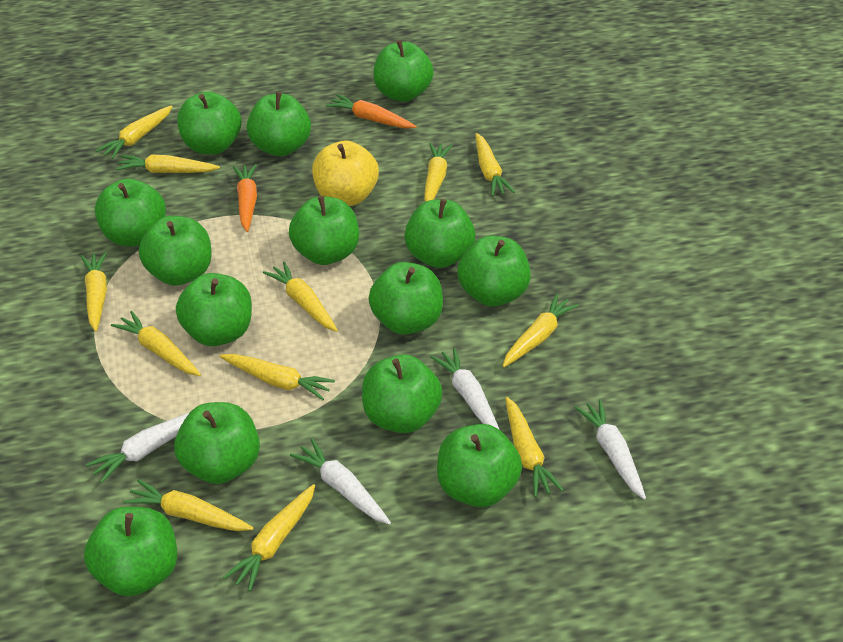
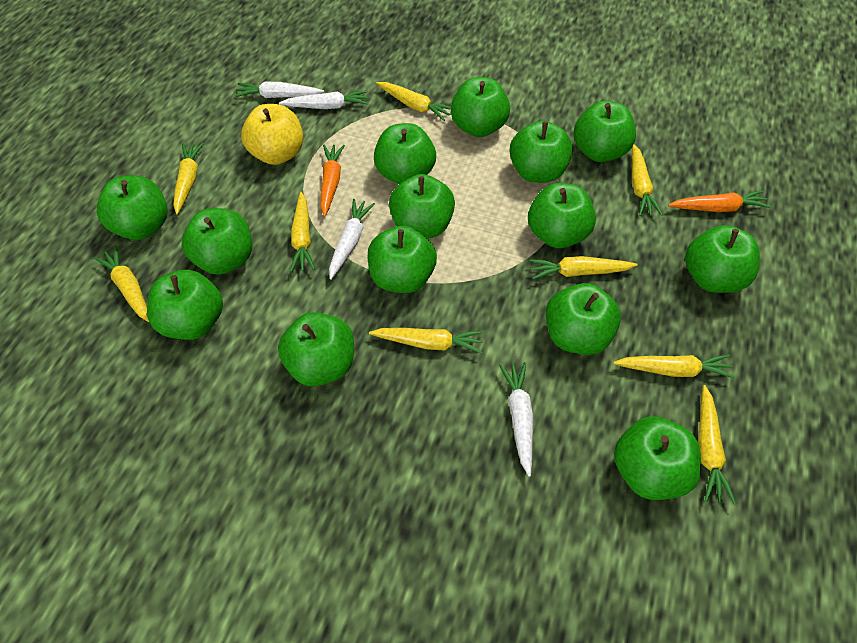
yellow carrot: 12 -> 9

